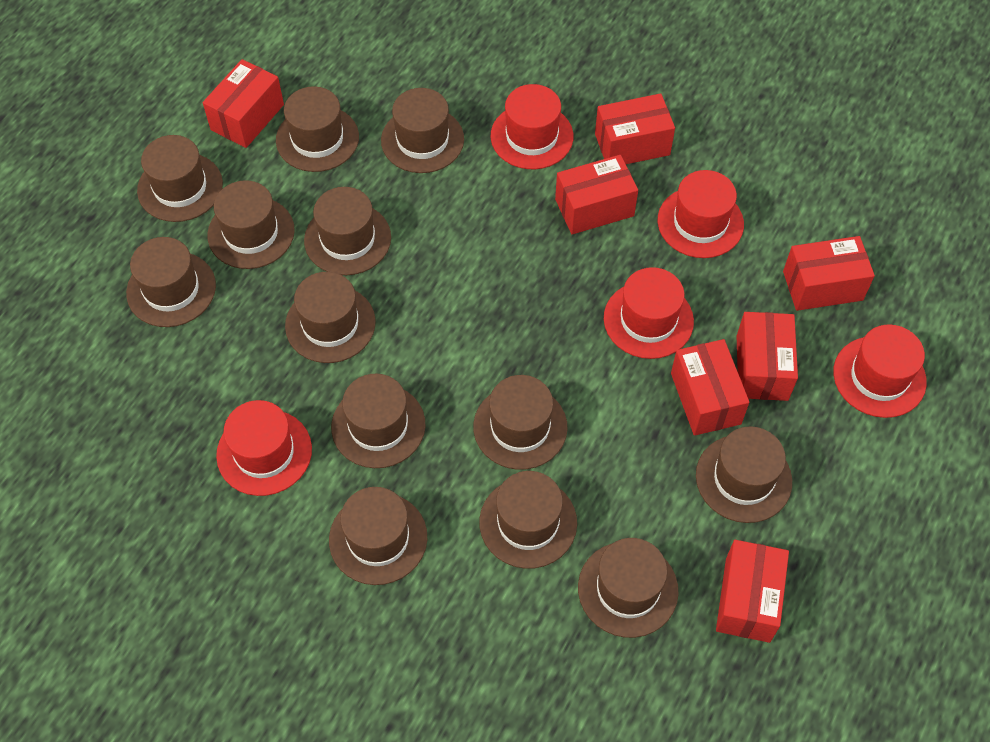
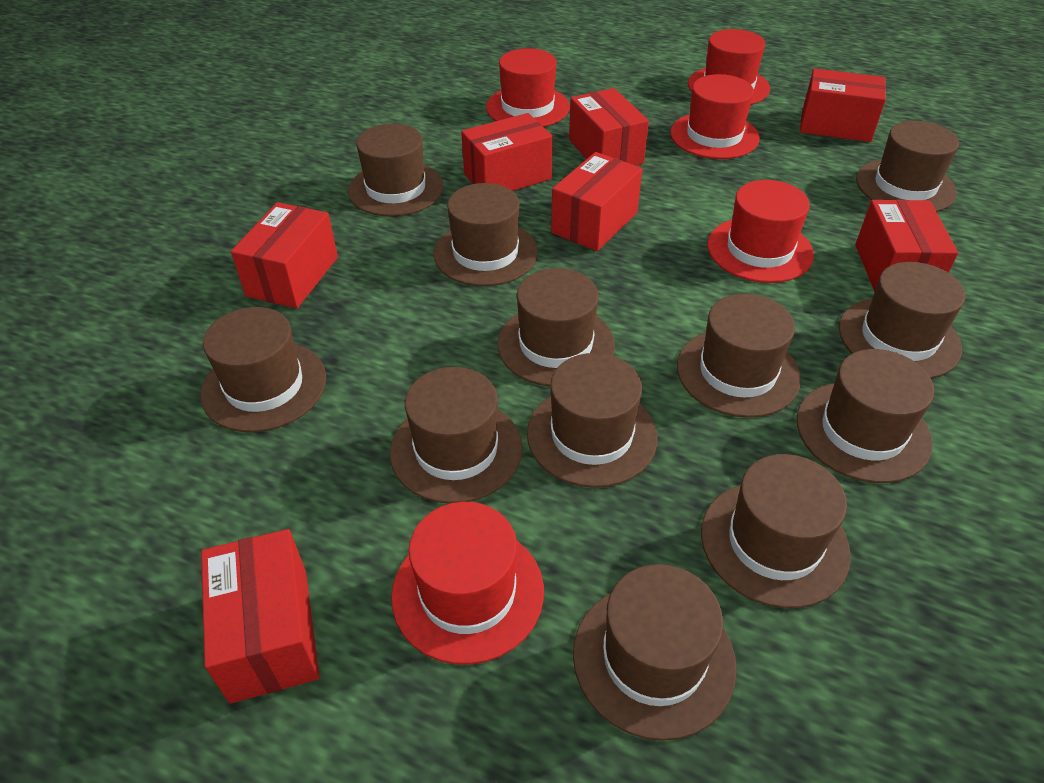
brown hat: 13 -> 12

